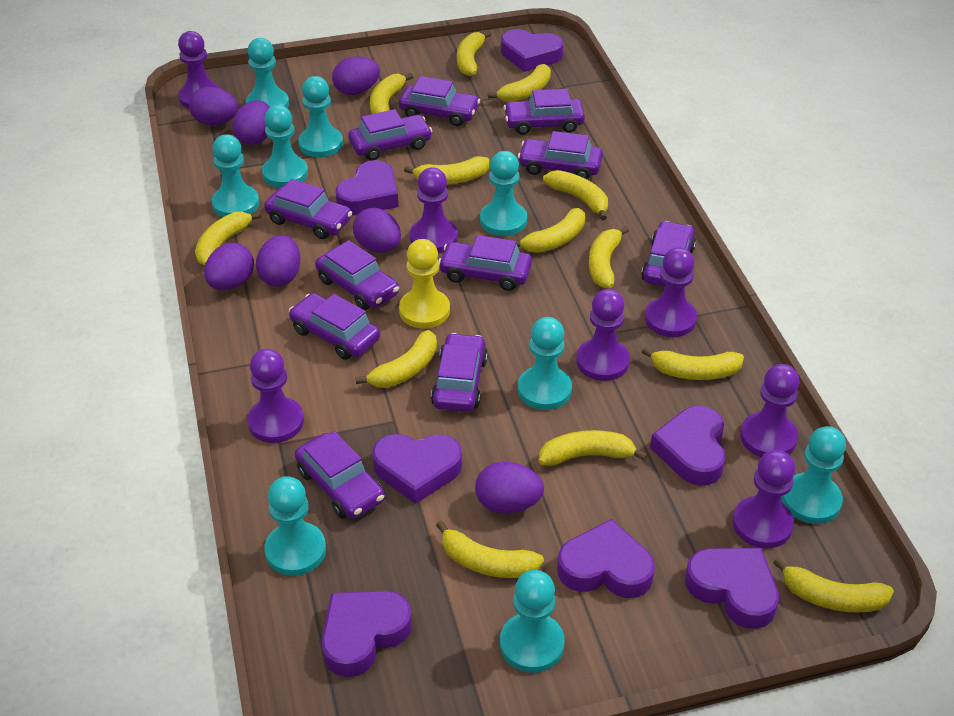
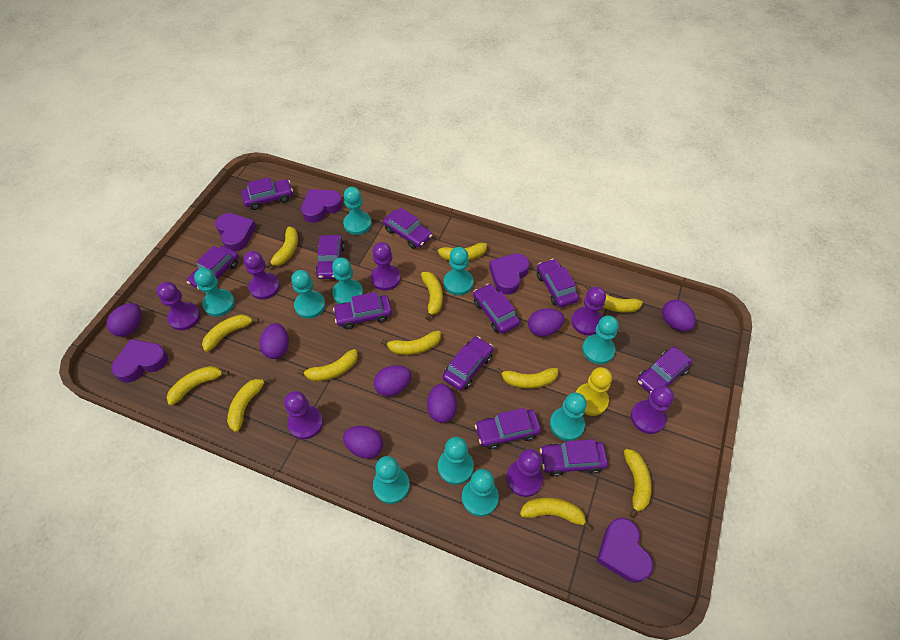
purple heart: 7 -> 5
turquoise pawn: 9 -> 10
yellow banana: 13 -> 12

